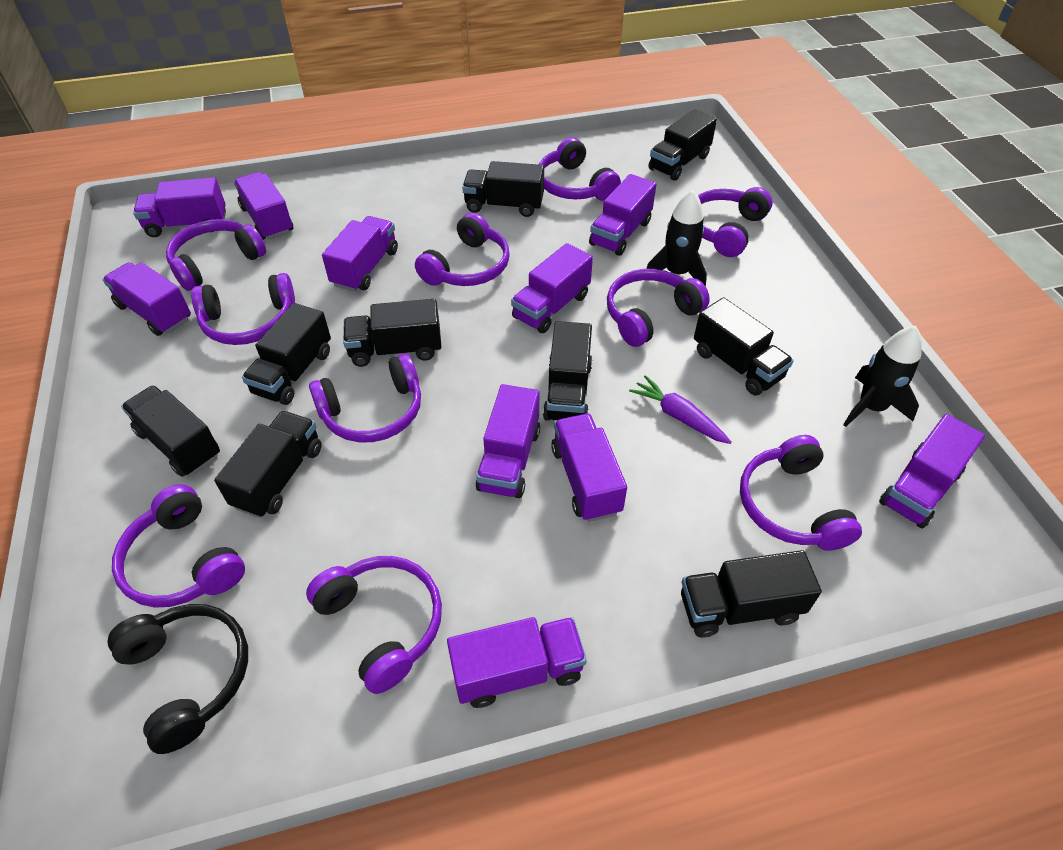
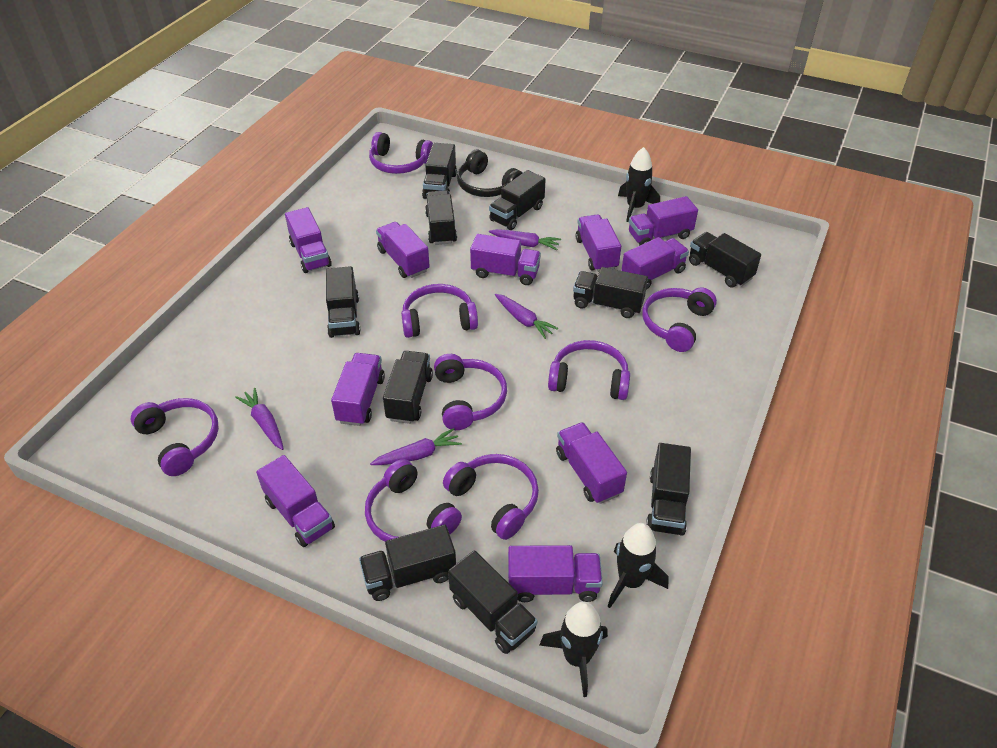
black rocket: 2 -> 3
black truck: 9 -> 10
purple carrot: 1 -> 4
purple headphones: 10 -> 8

